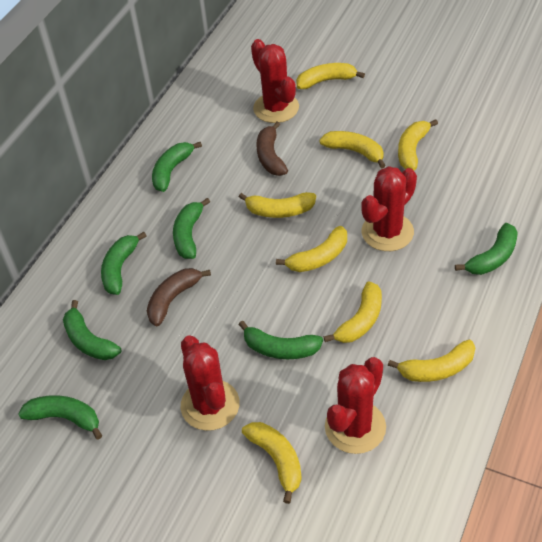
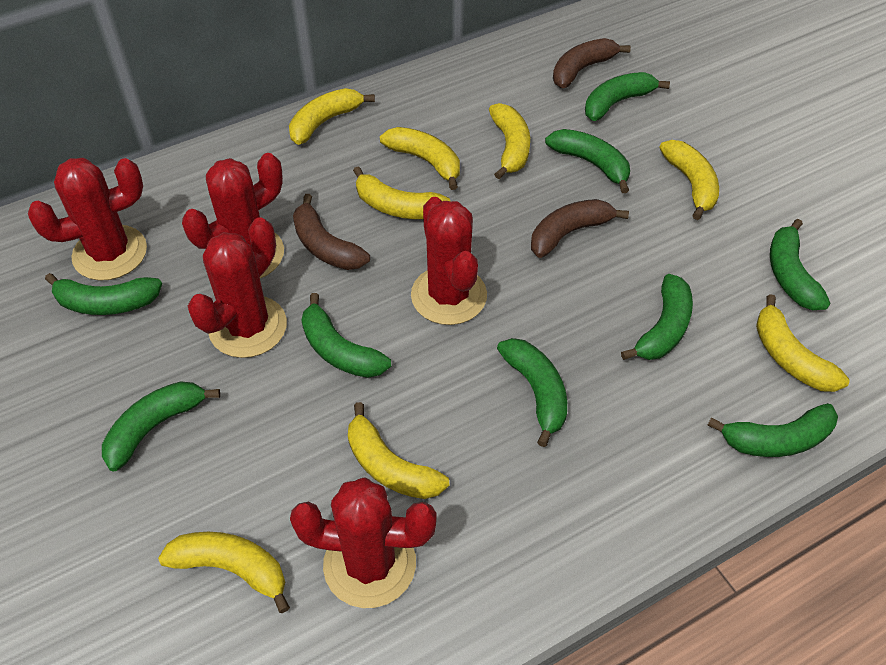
brown banana: 2 -> 3
green banana: 7 -> 9
red cactus: 4 -> 5

